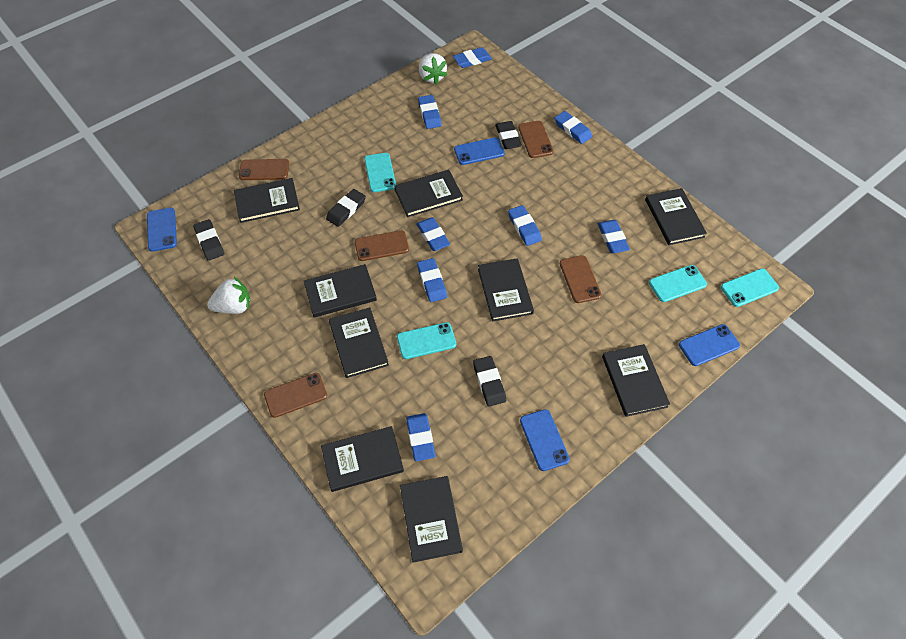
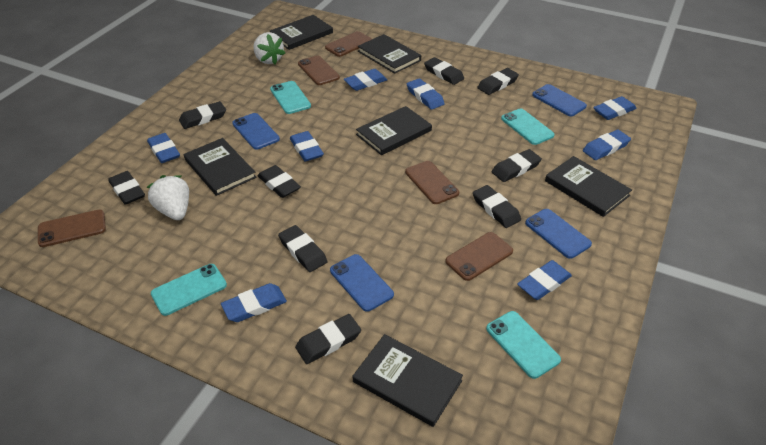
black book: 9 -> 6
black eraser: 4 -> 9

